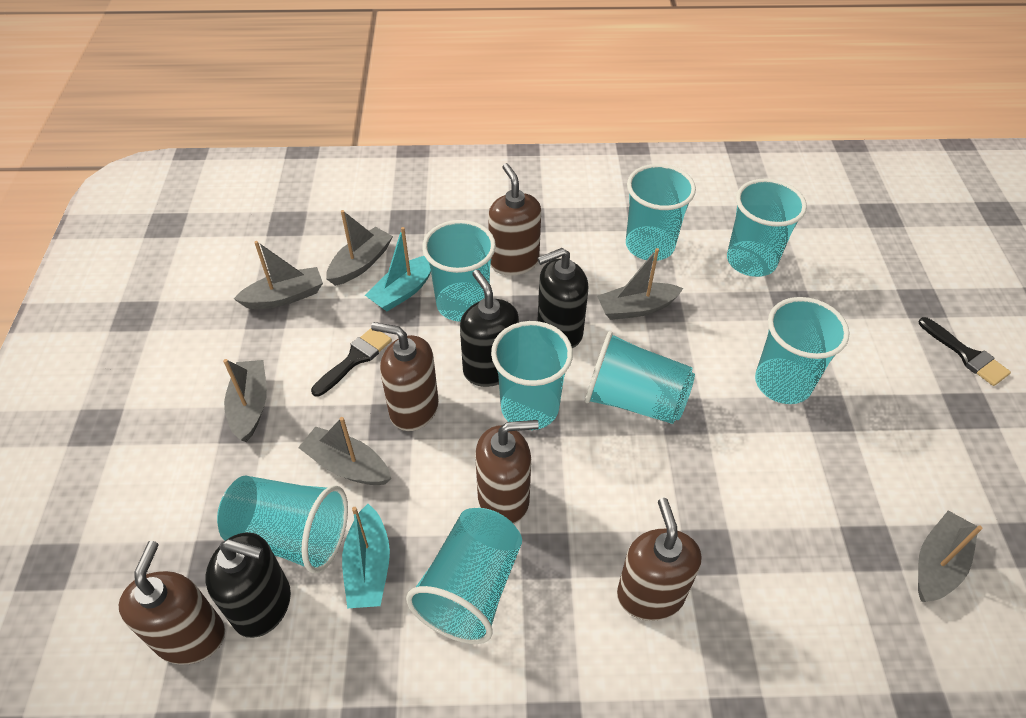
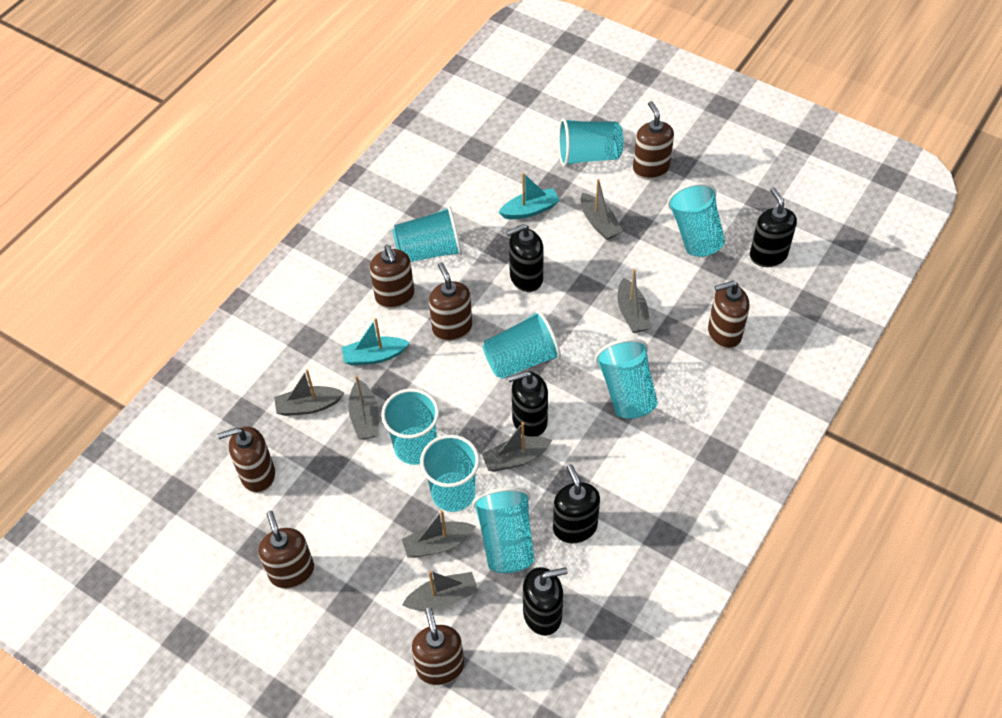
black brush: 2 -> 0
black soap dispenser: 3 -> 5
brown soap dispenser: 5 -> 7
grey boat: 6 -> 7

